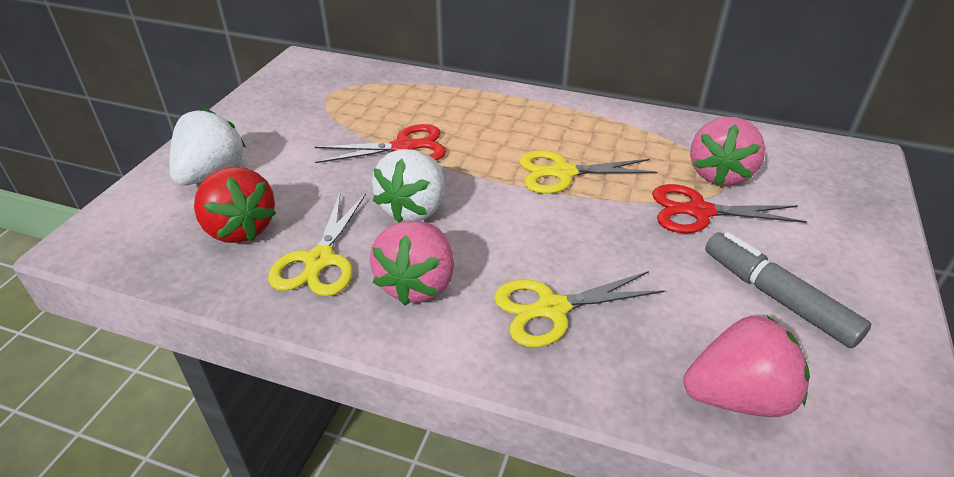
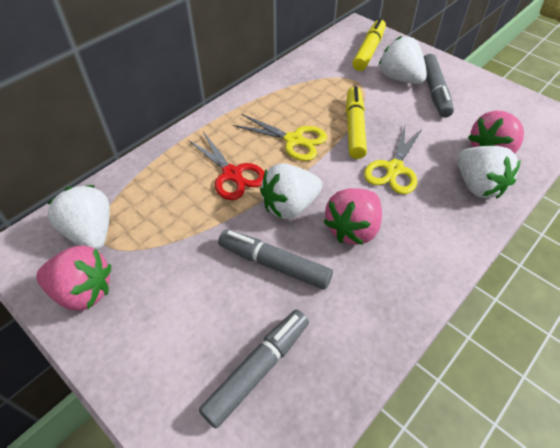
grey marker: 1 -> 3
red scissors: 2 -> 1
red strawberry: 1 -> 0
white strawberry: 2 -> 4
yellow marker: 0 -> 2
yellow scissors: 3 -> 2

